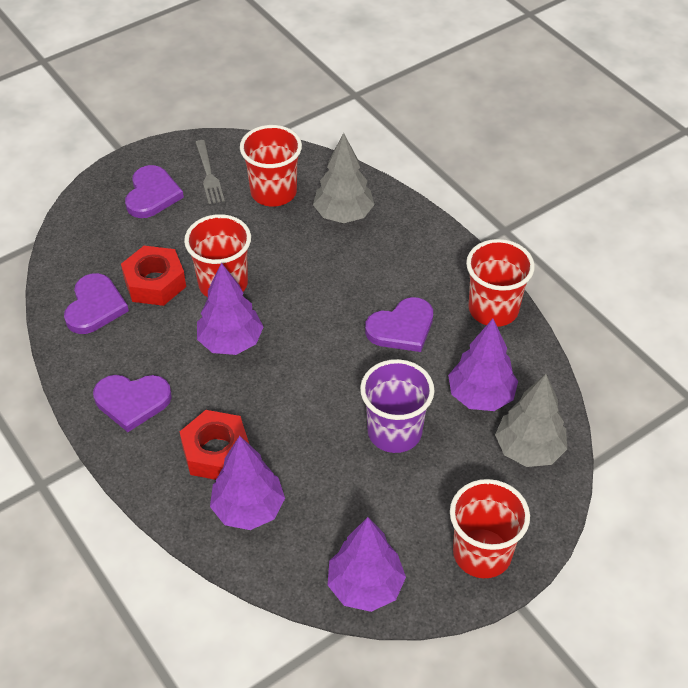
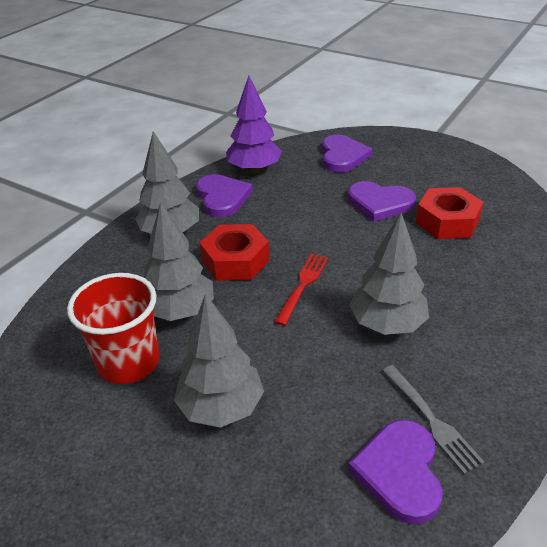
grey tree: 2 -> 4
purple cup: 1 -> 0
purple tree: 4 -> 1
red cup: 4 -> 1
red fork: 0 -> 1

